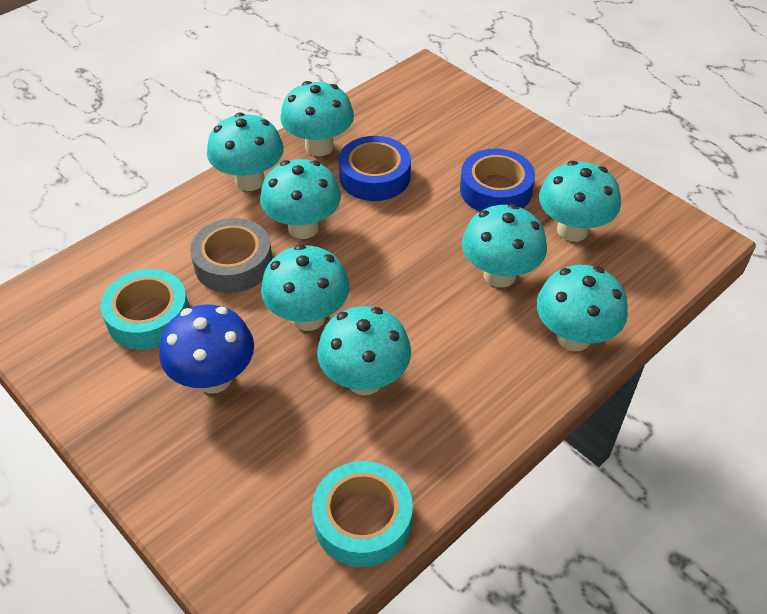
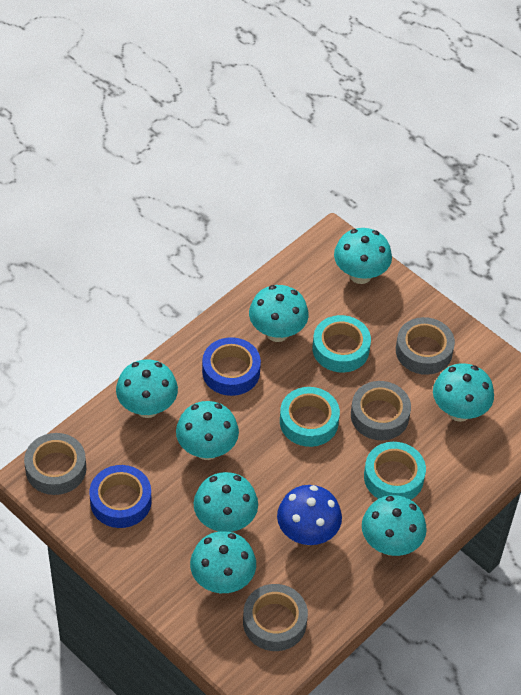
grey tape: 1 -> 4
turquoise tape: 2 -> 3

